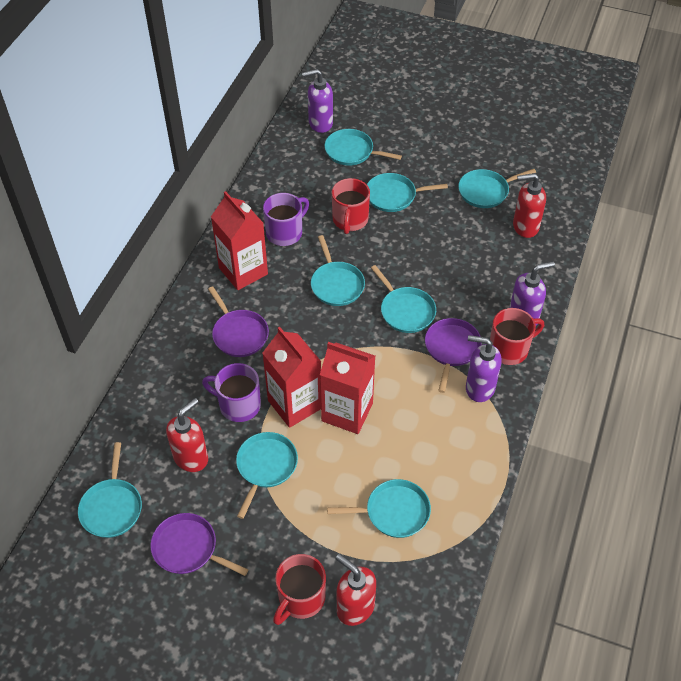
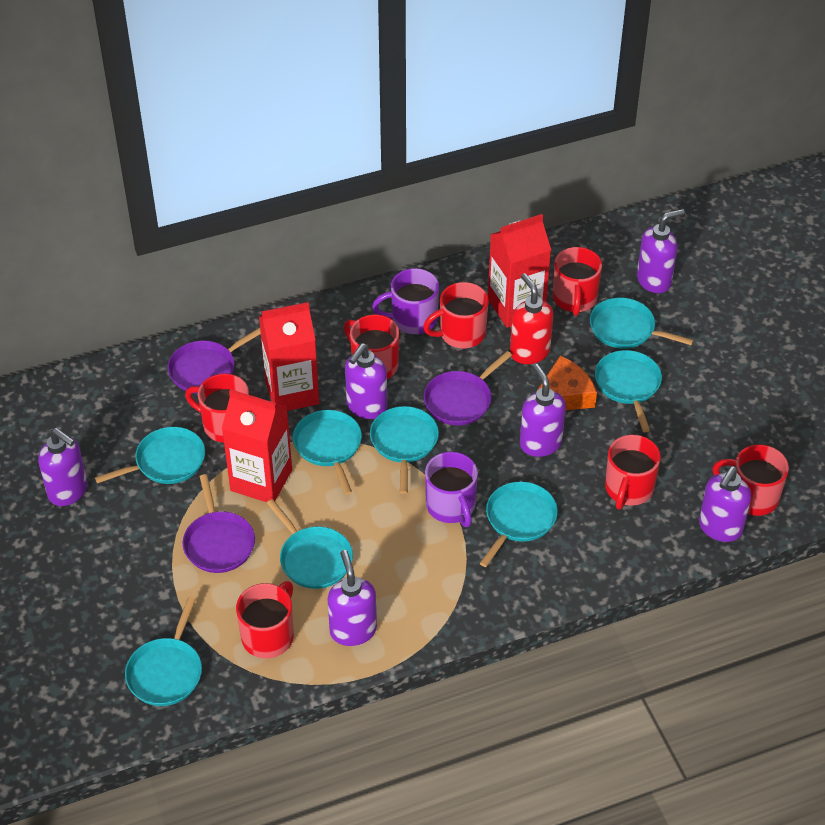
orange cheese: 0 -> 1
purple soap dispenser: 3 -> 6
red mug: 3 -> 7
red soap dispenser: 3 -> 1

